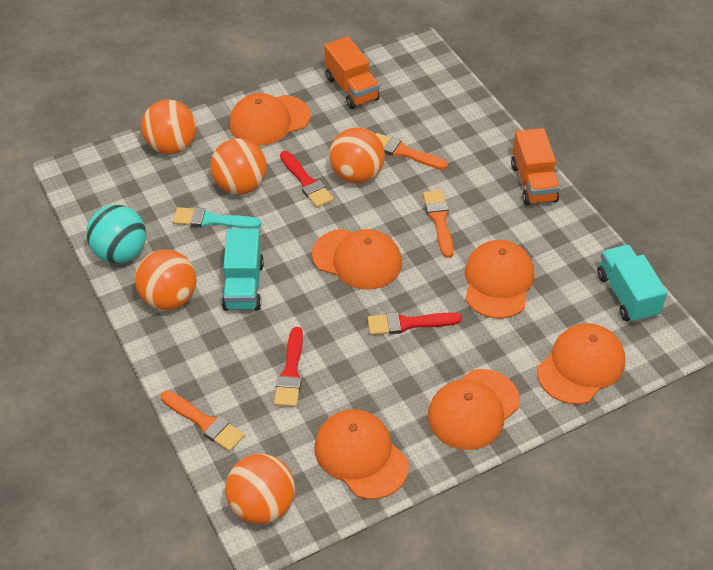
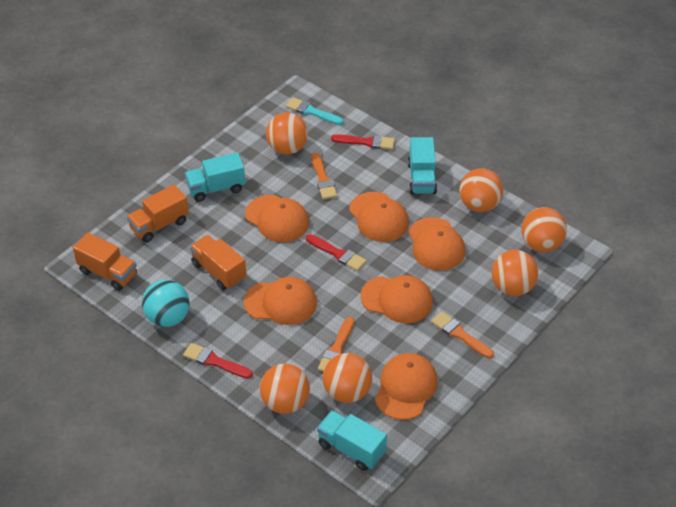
orange ball: 5 -> 6
orange truck: 2 -> 3
turquoise truck: 2 -> 3

